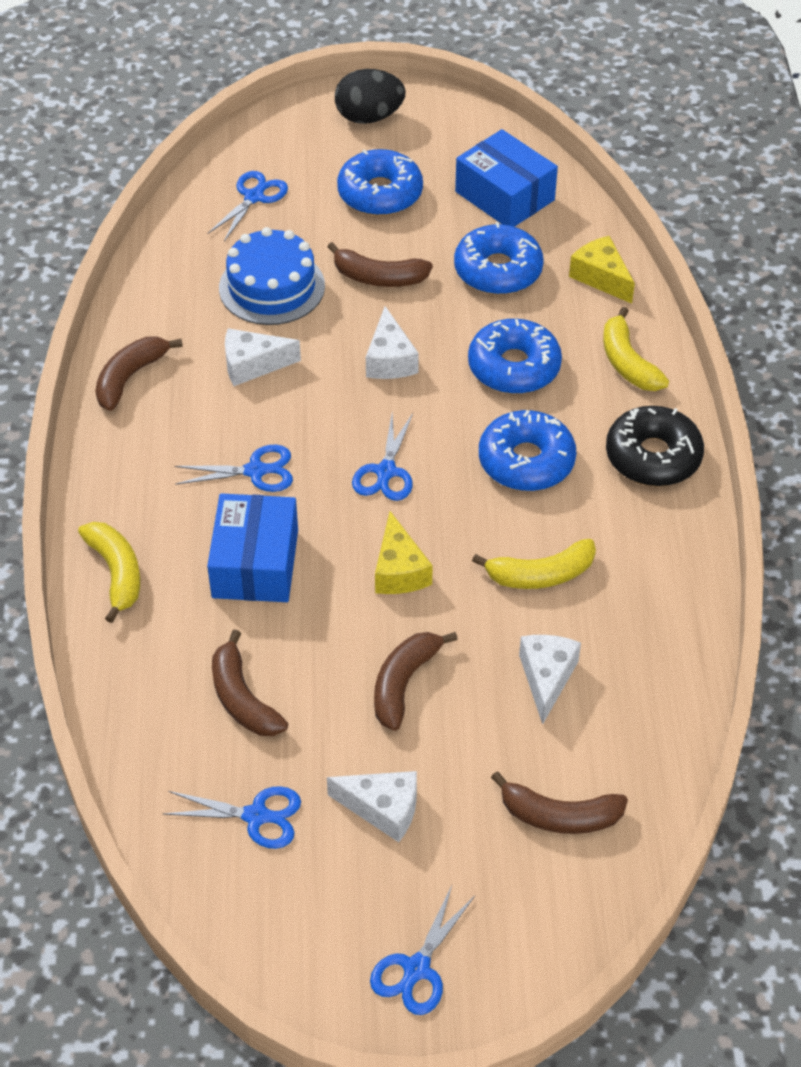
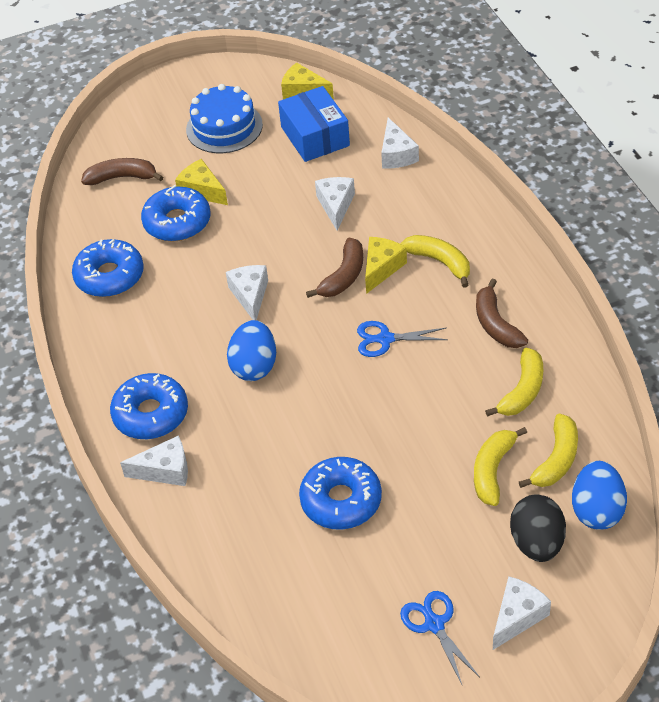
black donut: 1 -> 0
blue box: 2 -> 1
blue egg: 0 -> 2
blue scissors: 5 -> 2
brown banana: 5 -> 3
white cheese: 4 -> 5
yellow banana: 3 -> 4
yellow cheese: 2 -> 3

